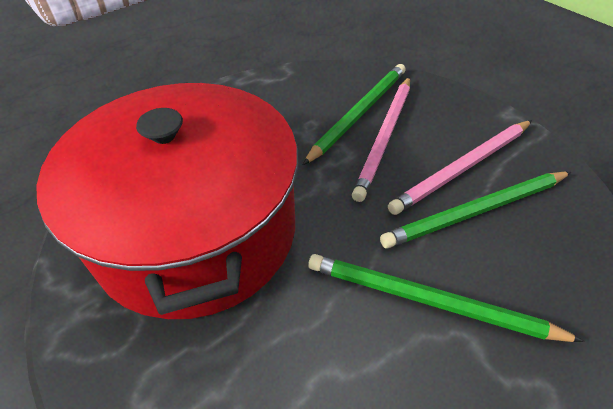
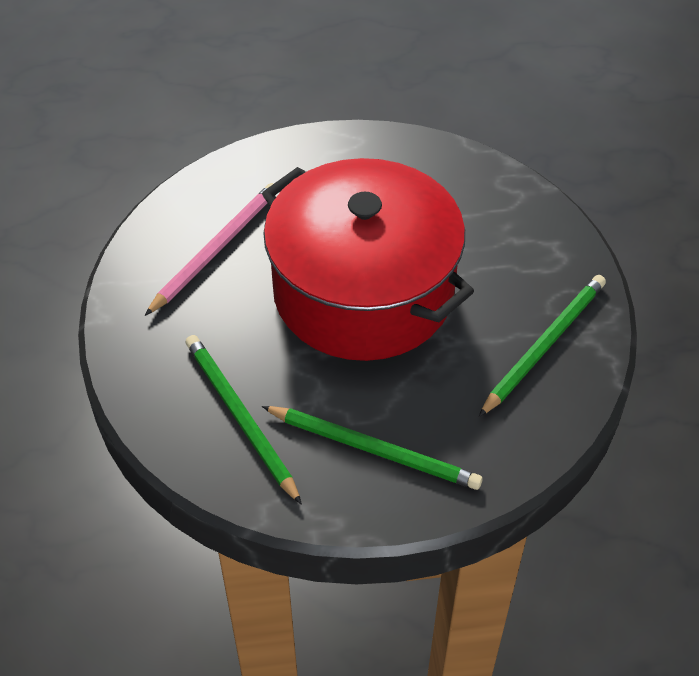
pink pencil: 2 -> 1

